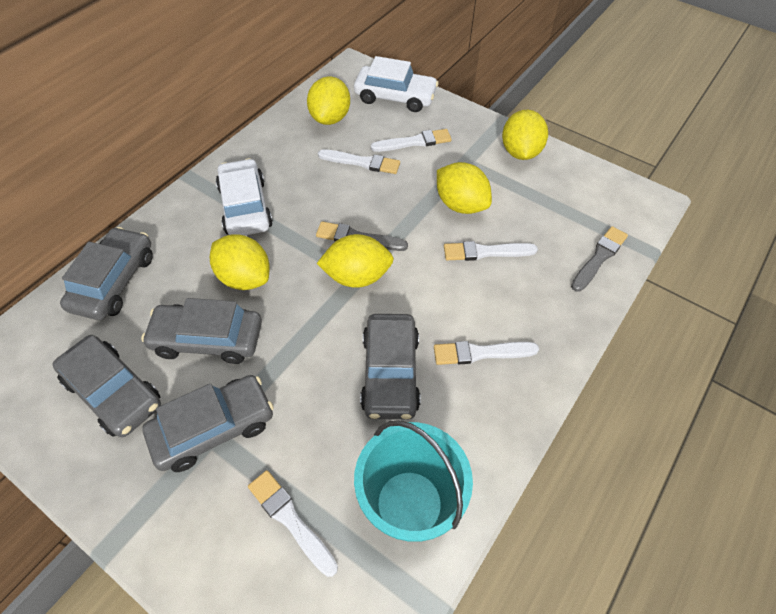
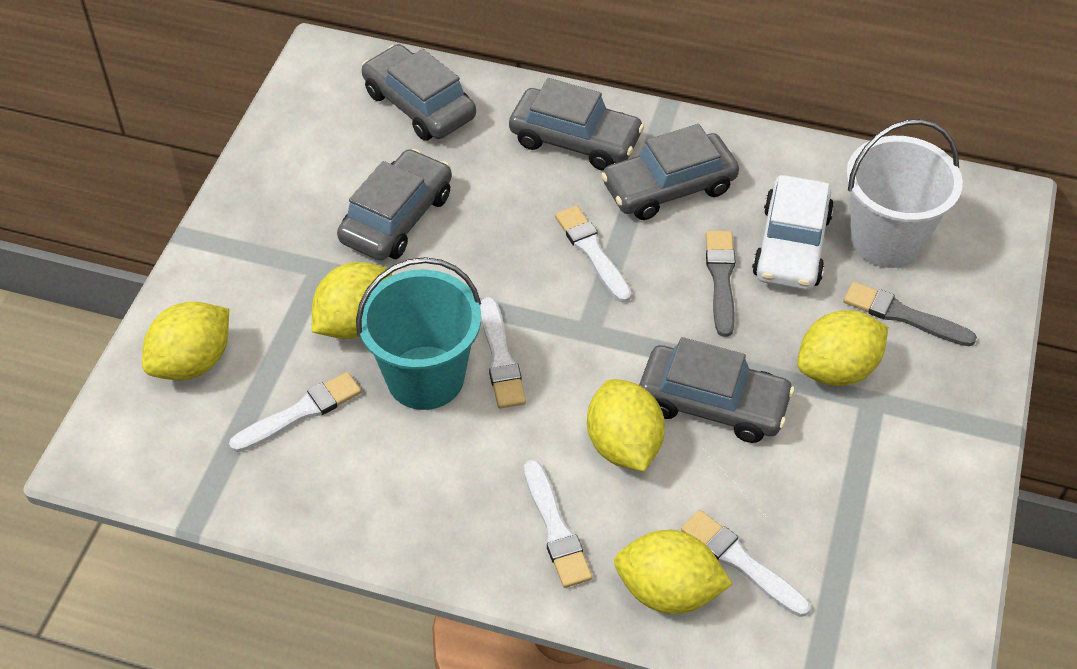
white bucket: 0 -> 1
white car: 2 -> 1

